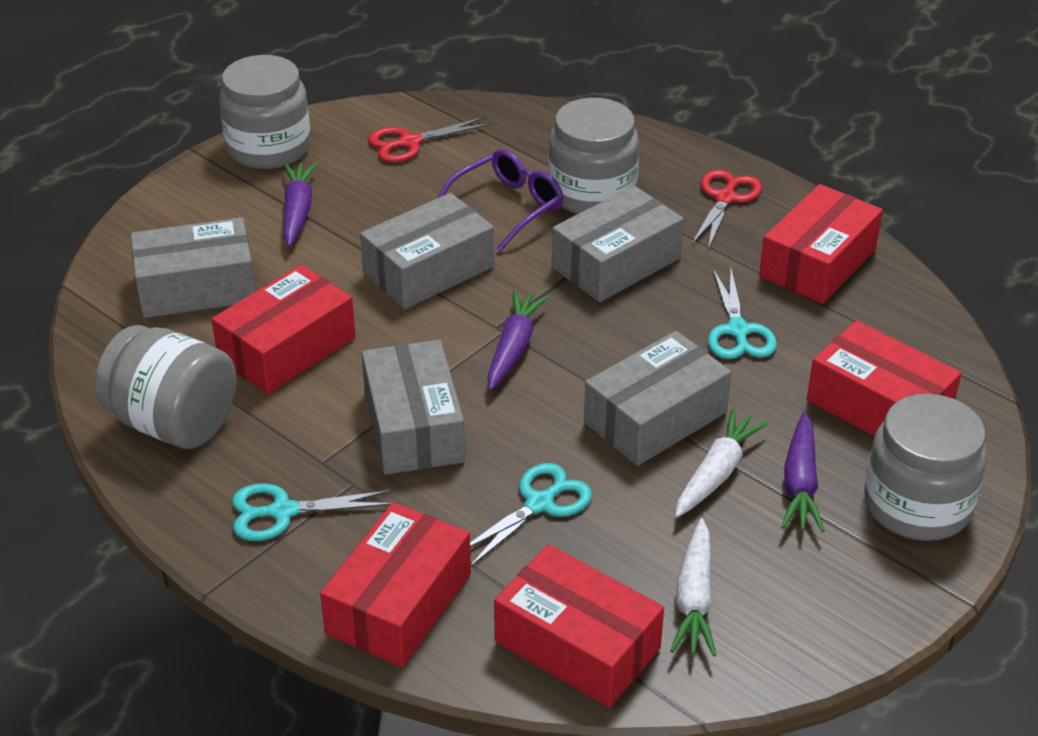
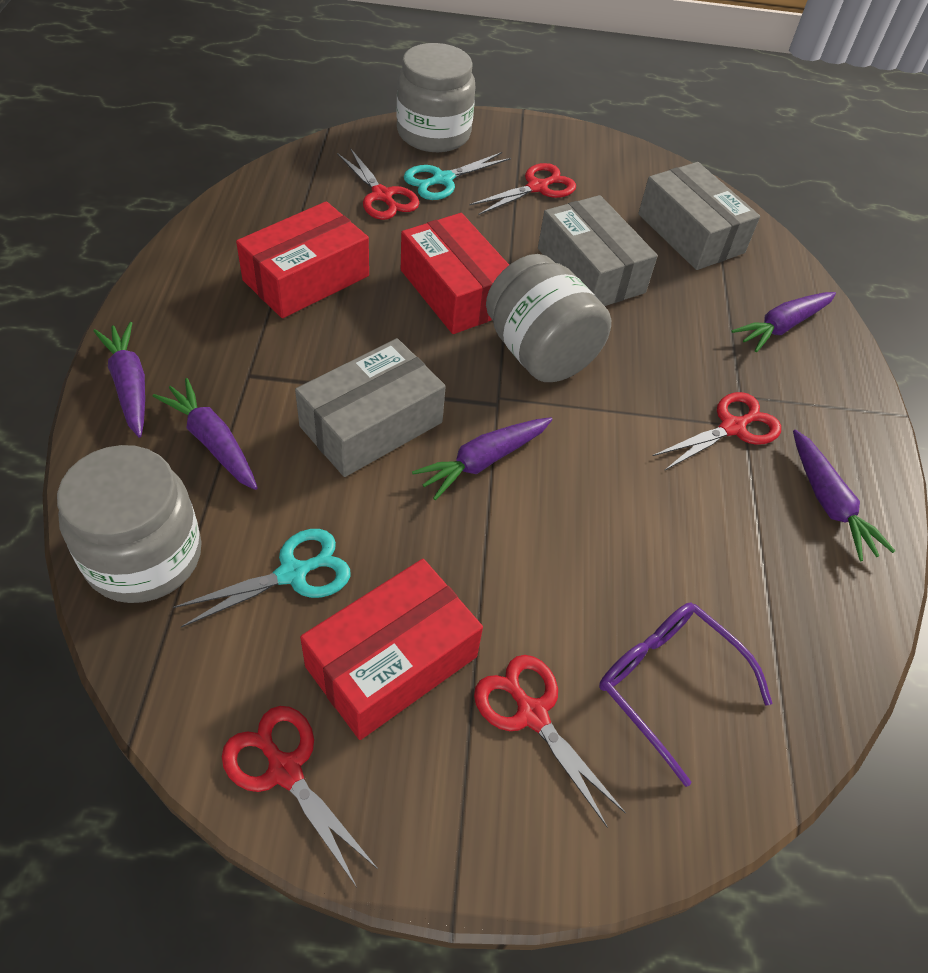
grey box: 5 -> 3
grey jar: 4 -> 3
purple carrot: 3 -> 5
red box: 5 -> 3
red scissors: 2 -> 5
turquoise scissors: 3 -> 2
white carrot: 2 -> 0

